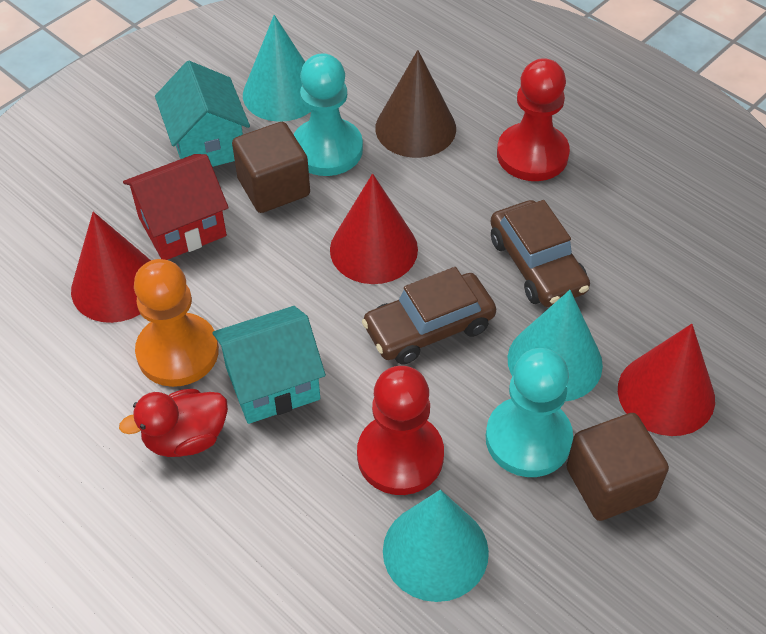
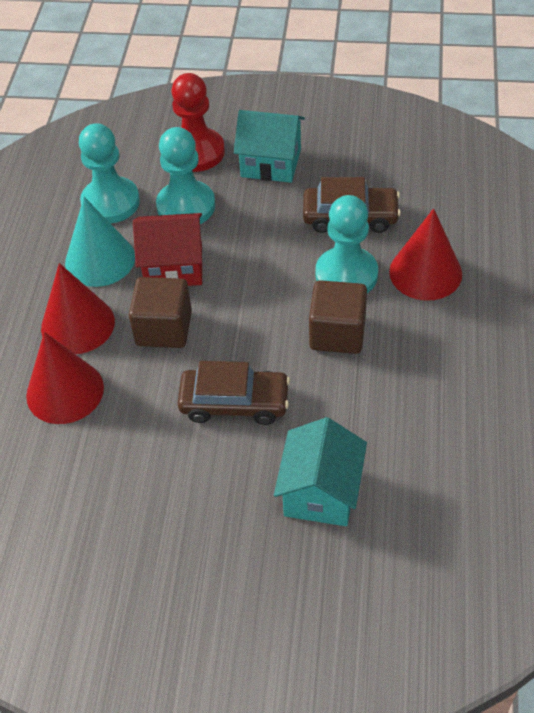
brown cone: 1 -> 0
orange pawn: 1 -> 0
red duck: 1 -> 0
red pawn: 2 -> 1
turquoise cone: 3 -> 1
turquoise pawn: 2 -> 3

